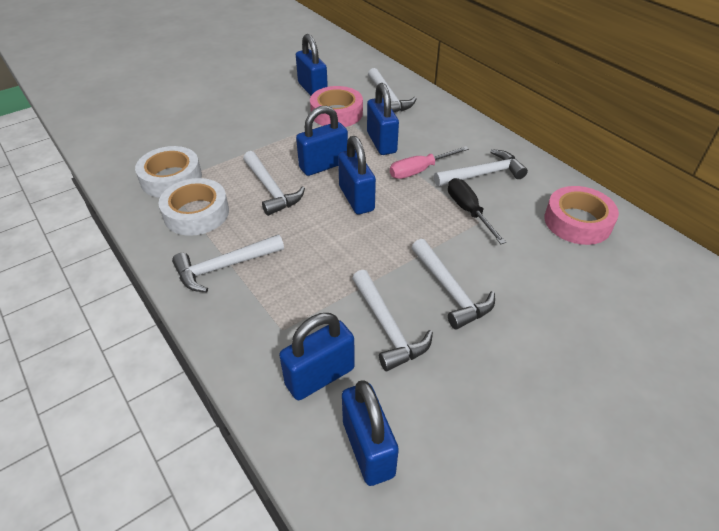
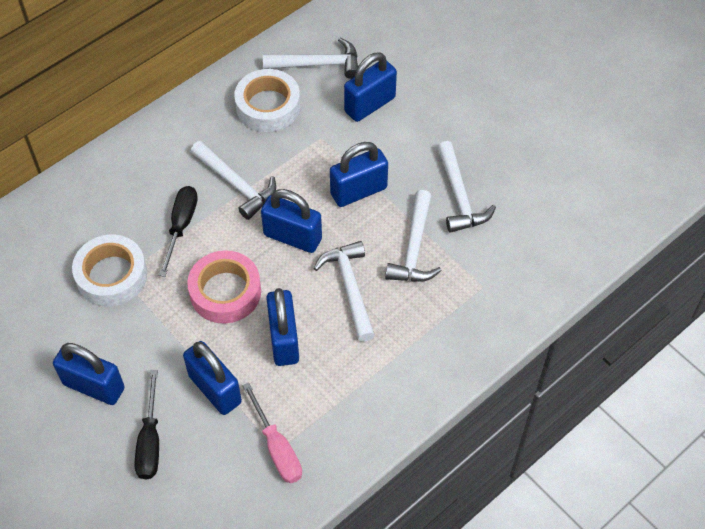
black screwdriver: 1 -> 2
pink tape: 2 -> 1
white hammer: 6 -> 5

